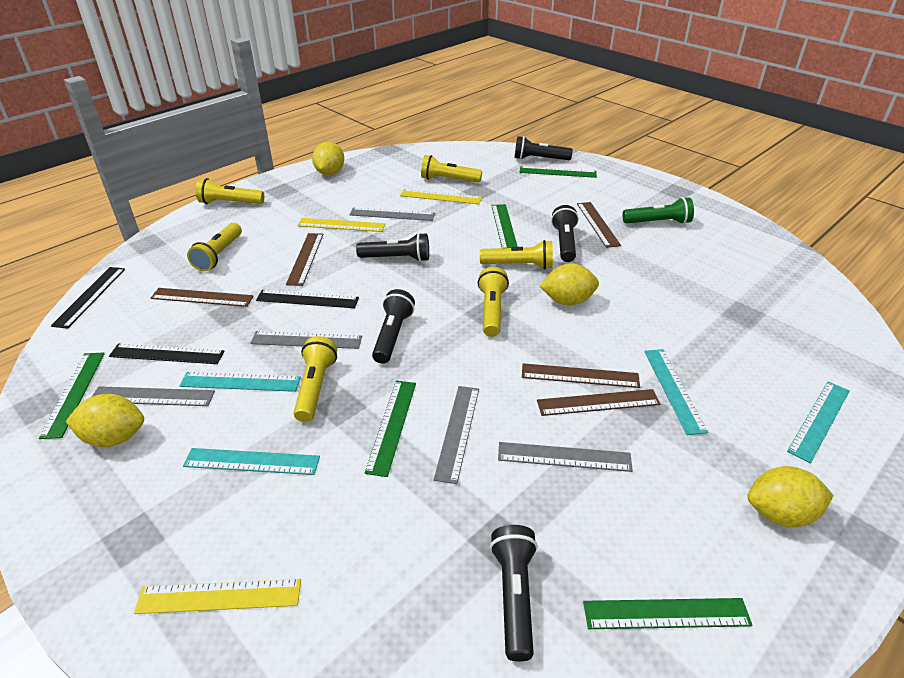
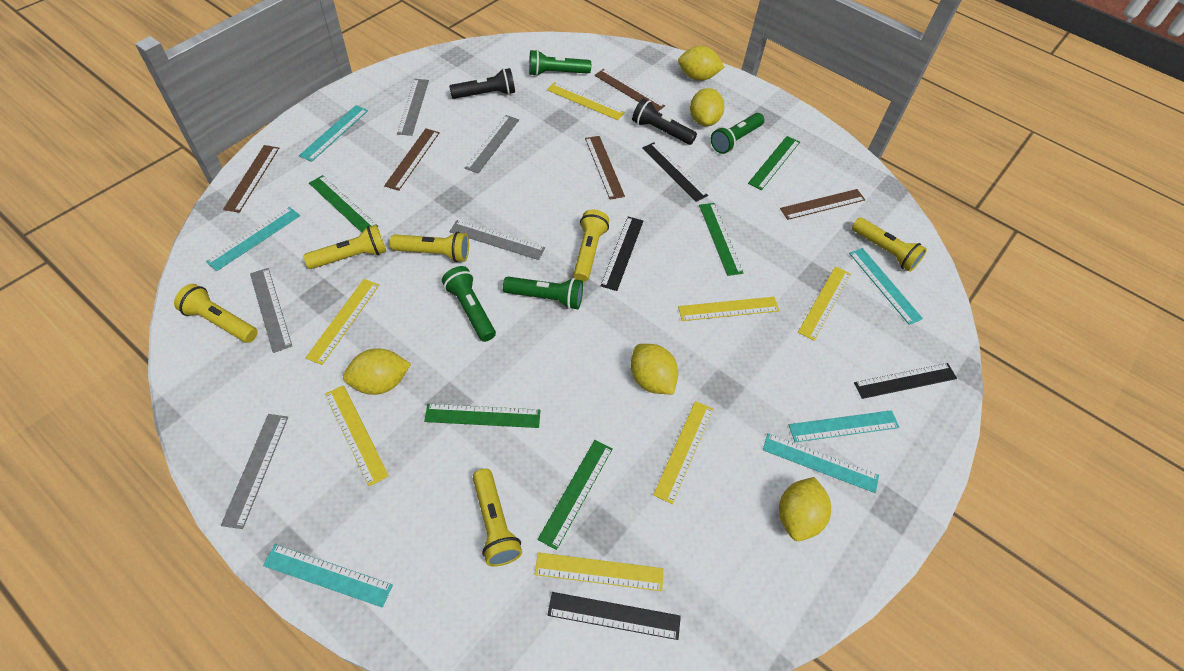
black flashlight: 5 -> 2
black ruler: 3 -> 4
green flashlight: 1 -> 4
turquoise ruler: 4 -> 6
yellow lemon: 4 -> 5
yellow ruler: 3 -> 7

